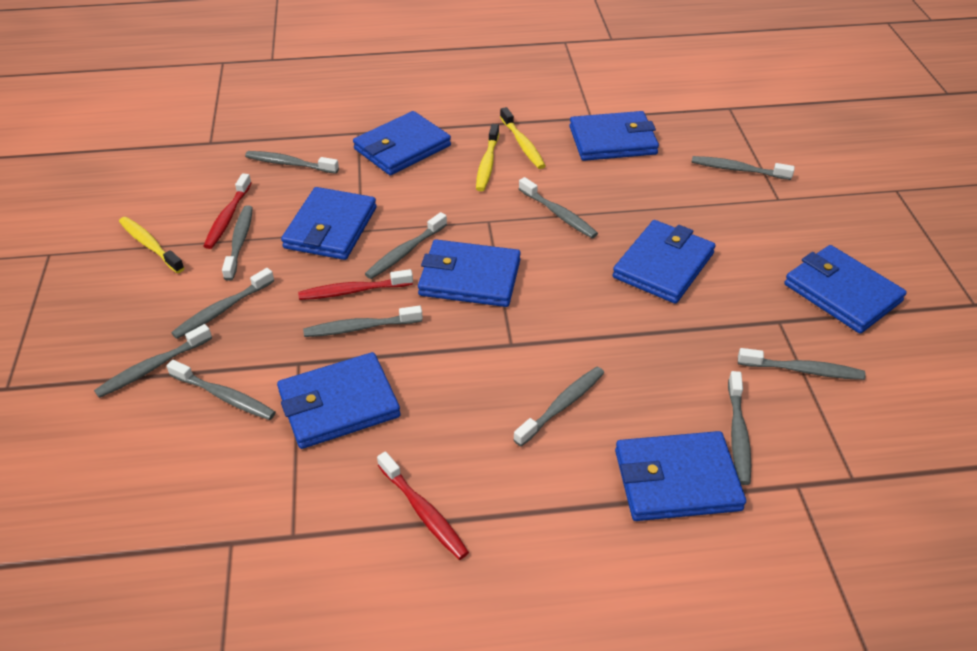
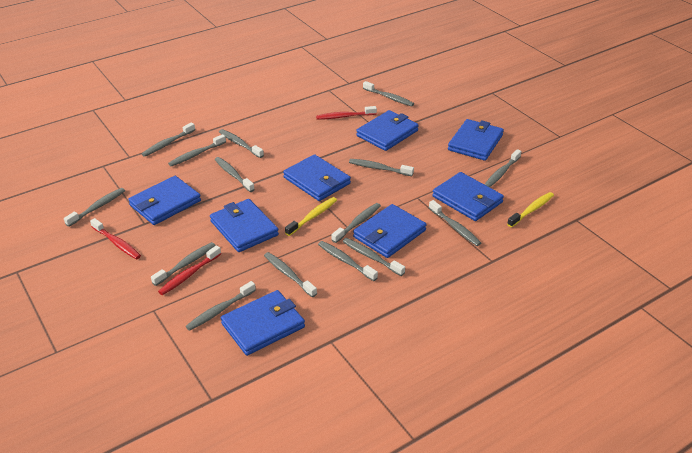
grey toothbrush: 12 -> 15
yellow toothbrush: 3 -> 2

